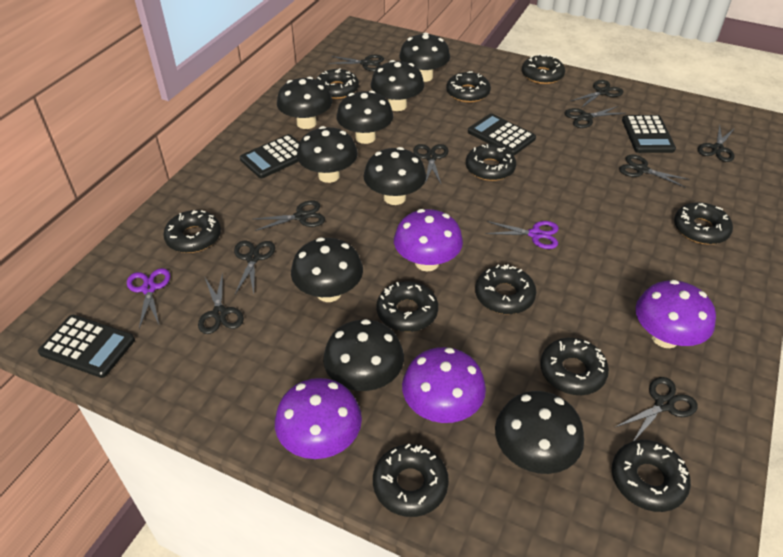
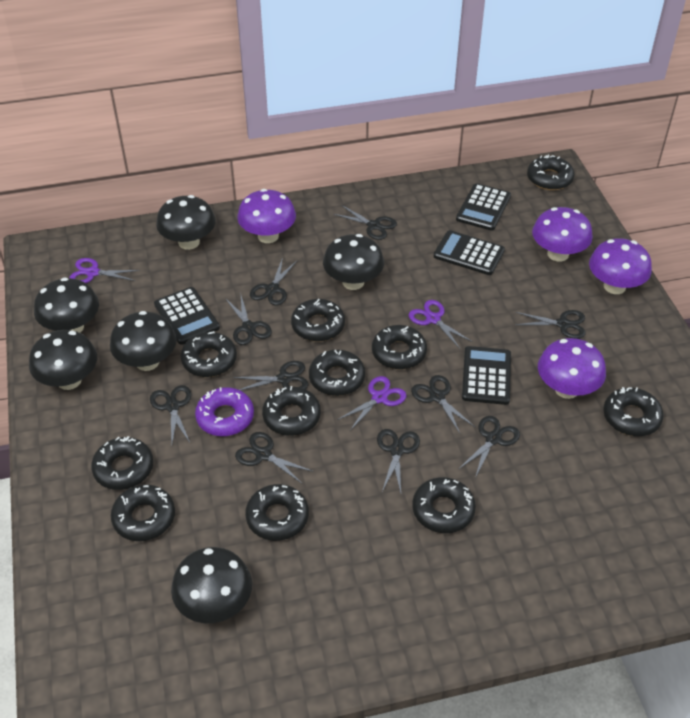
black mushroom: 9 -> 6
purple donut: 0 -> 1
purple scissors: 2 -> 3

